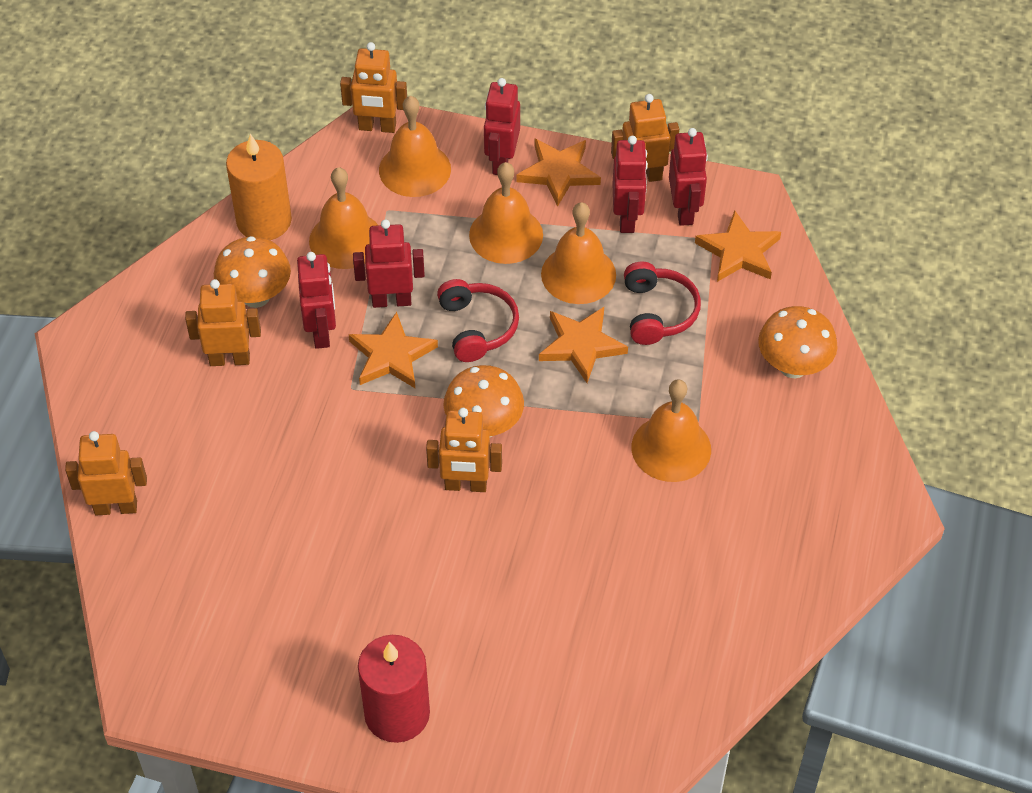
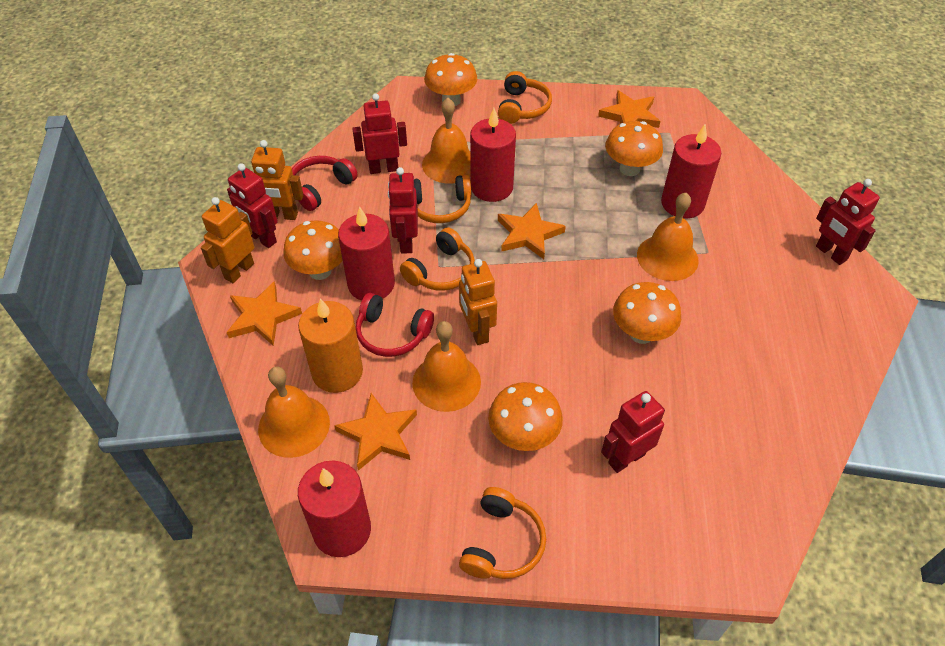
orange bell: 5 -> 4
orange headphones: 0 -> 4
orange mushroom: 3 -> 5
orange robot: 5 -> 3
red candle: 1 -> 4

